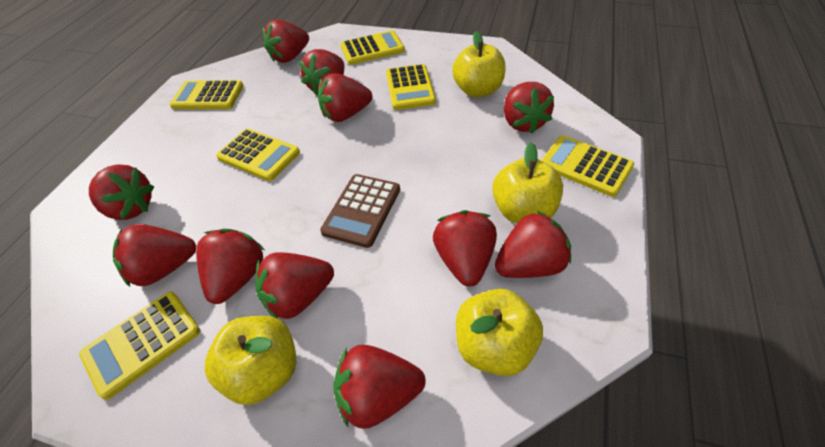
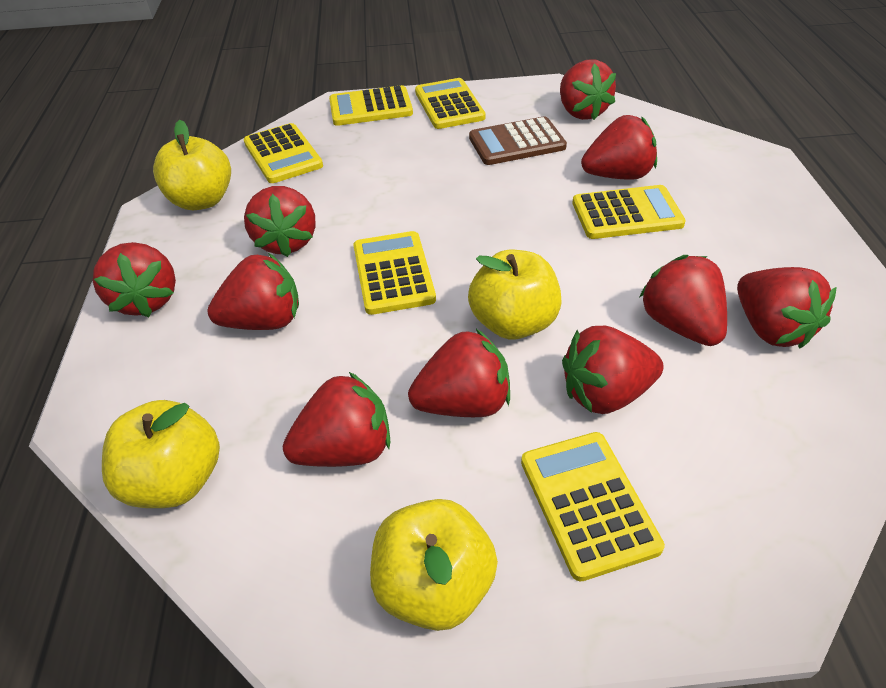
red strawberry: 11 -> 10

